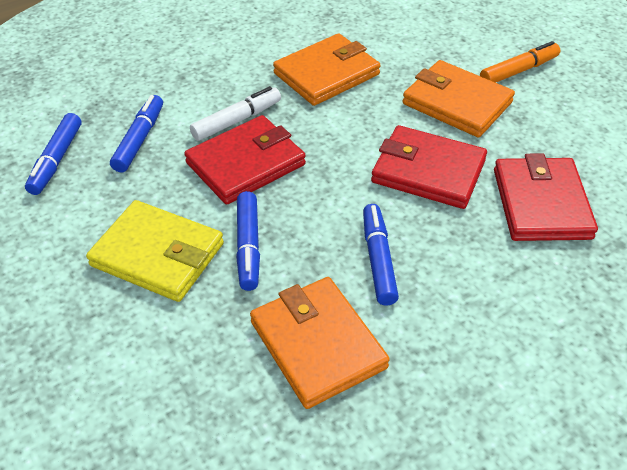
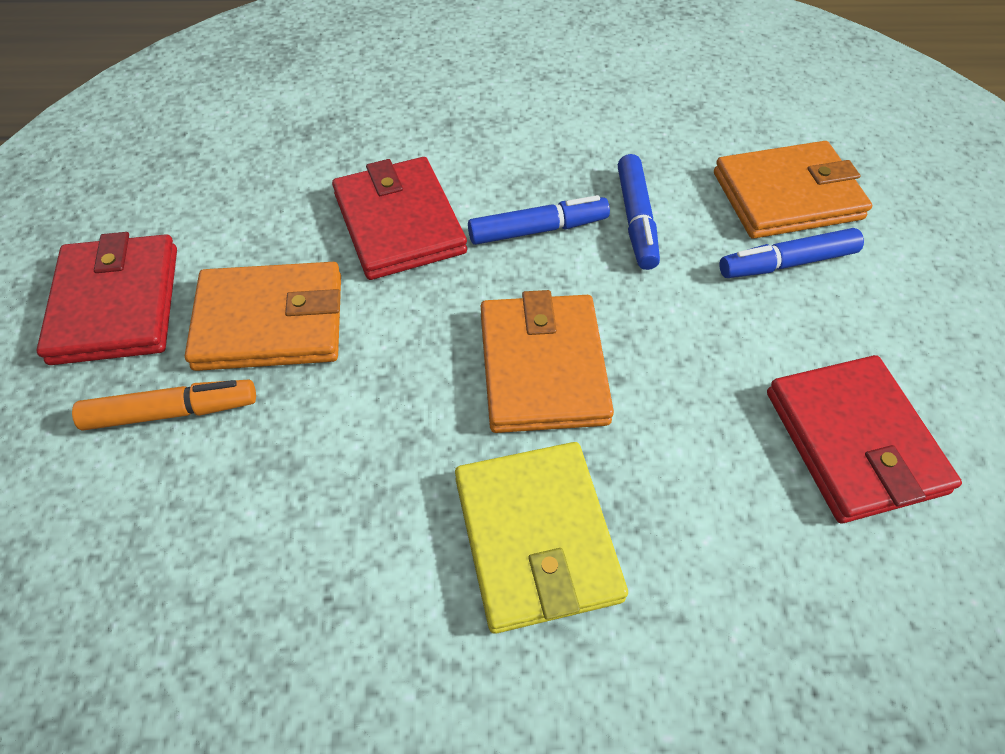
blue marker: 4 -> 3
white marker: 1 -> 0

